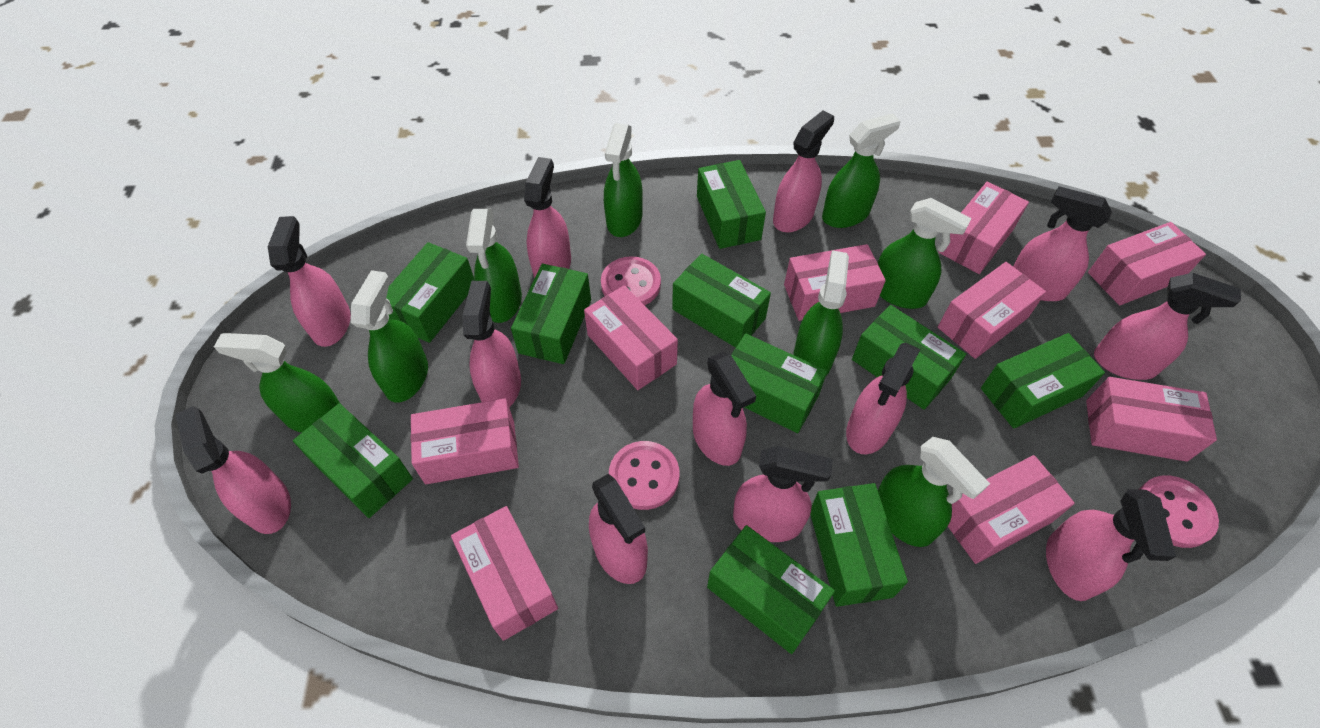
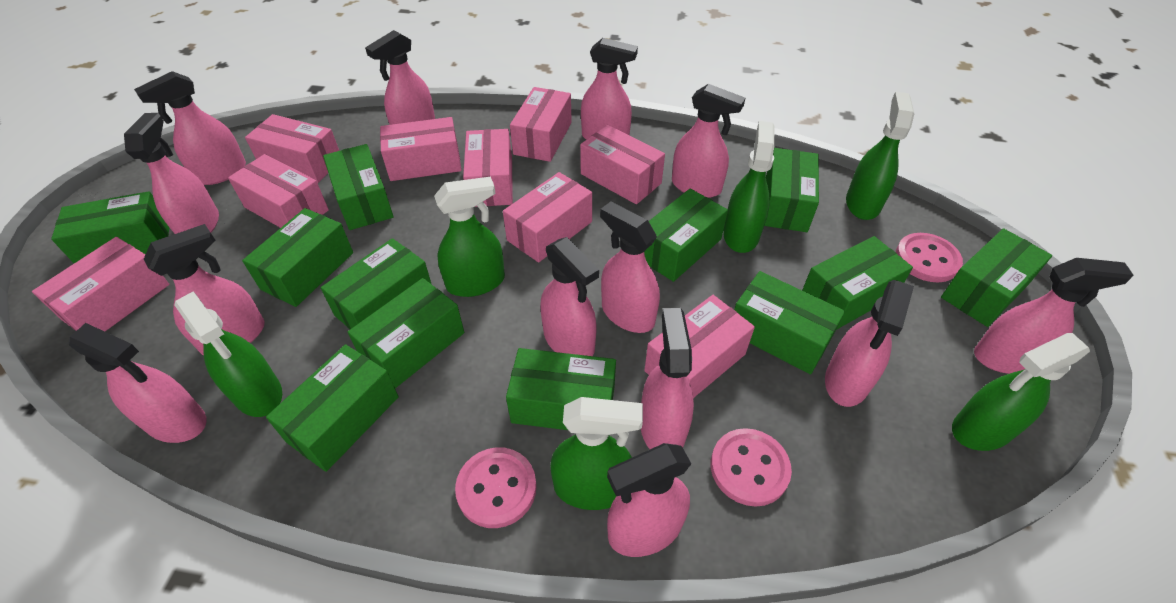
green box: 10 -> 12
green spray bottle: 8 -> 6
pink spray bottle: 12 -> 13

